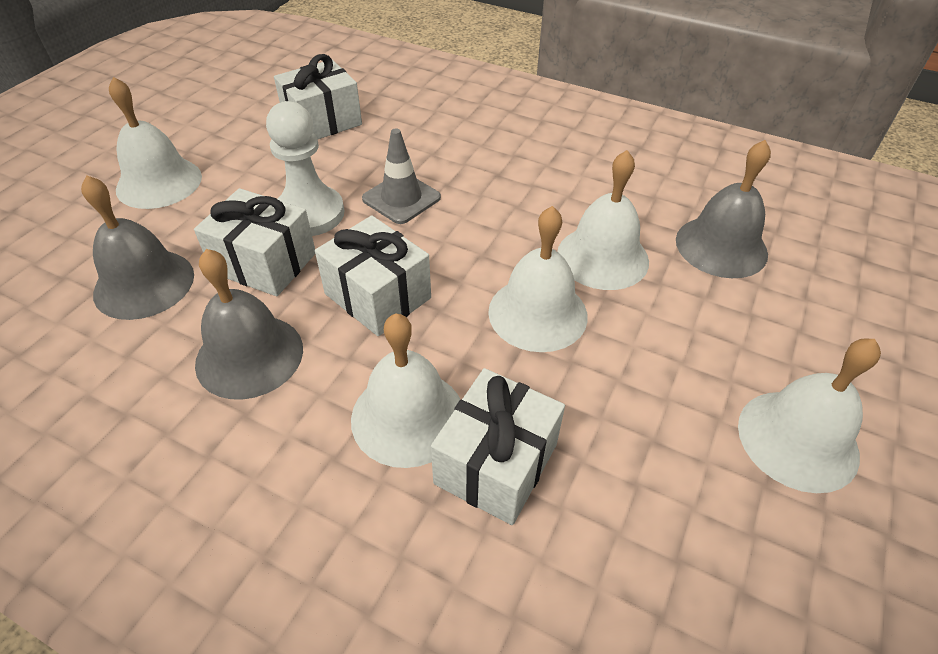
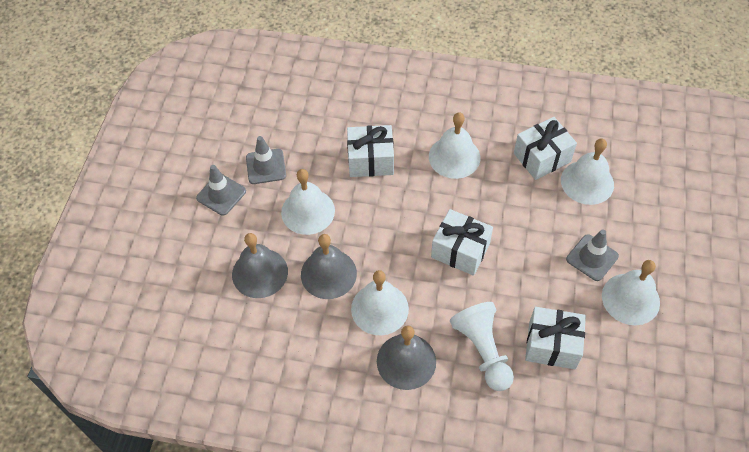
grey traffic cone: 1 -> 3

